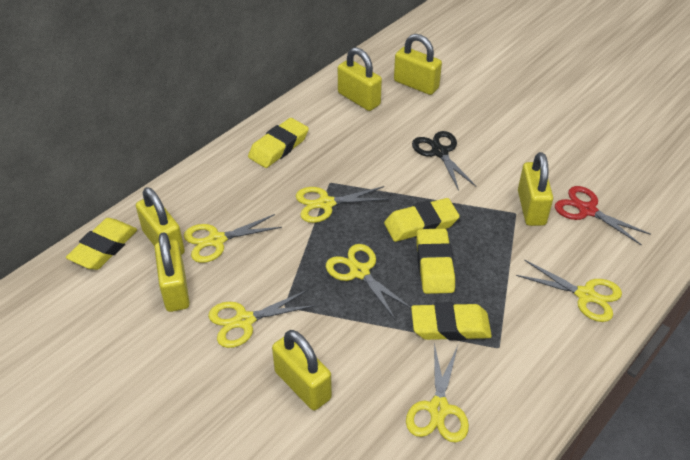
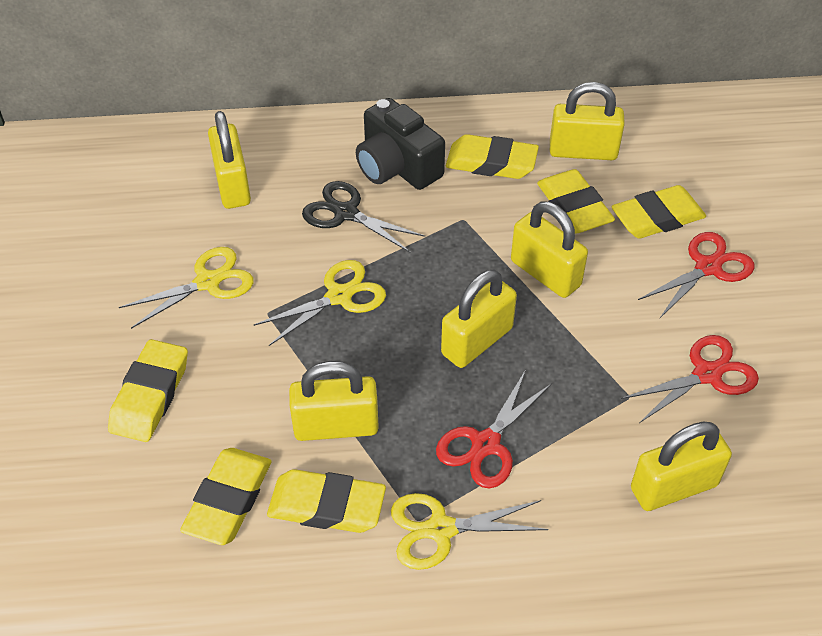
black camera: 0 -> 1
red scissors: 1 -> 3
yellow eraser: 5 -> 6
yellow scissors: 6 -> 3

